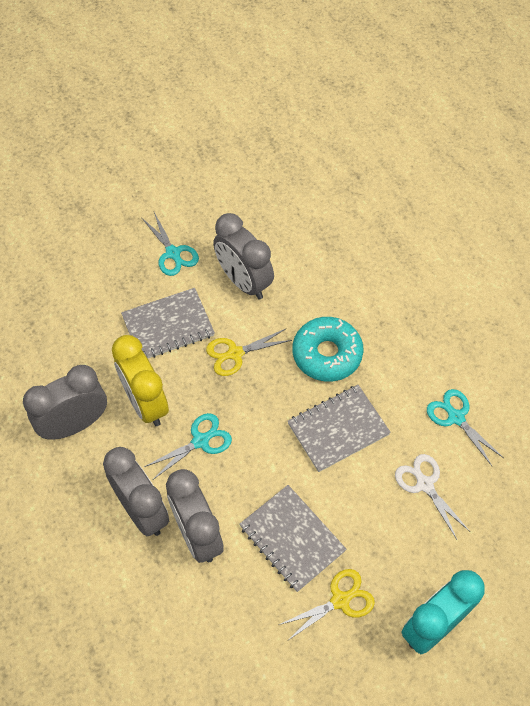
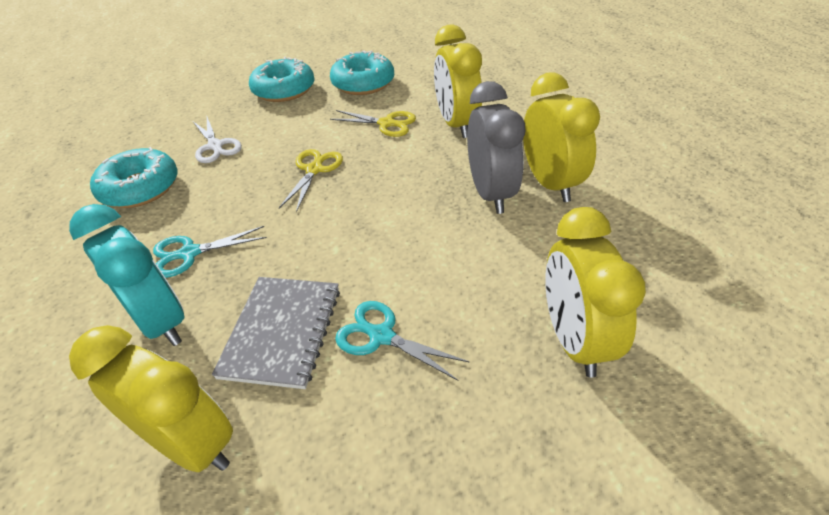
grey clock: 4 -> 1
grey notebook: 3 -> 1
turquoise donut: 1 -> 3
turquoise scissors: 3 -> 2
yellow clock: 1 -> 4

